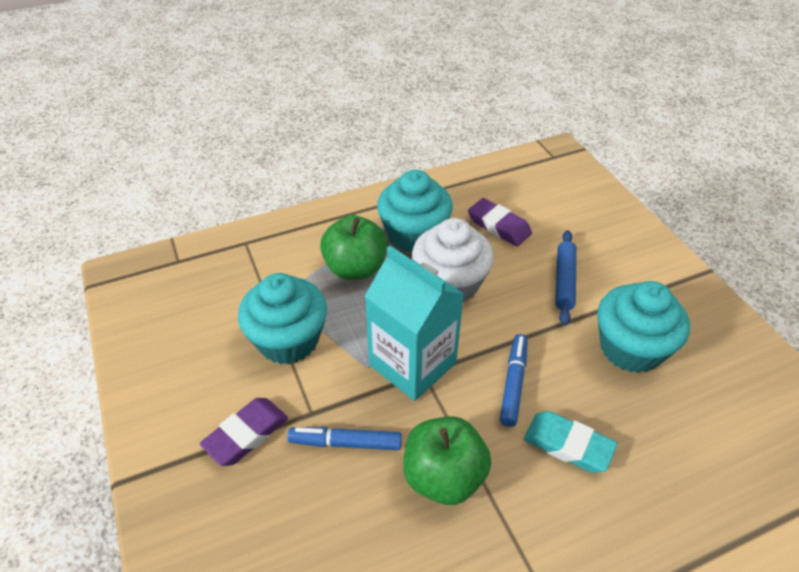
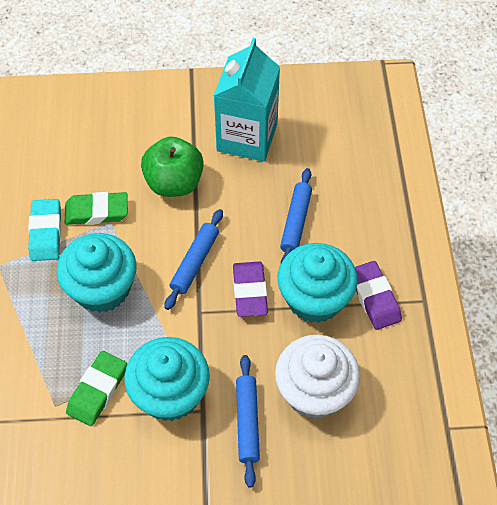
blue marker: 2 -> 0
blue rolling pin: 1 -> 3
green apple: 2 -> 1
green eraser: 0 -> 2

